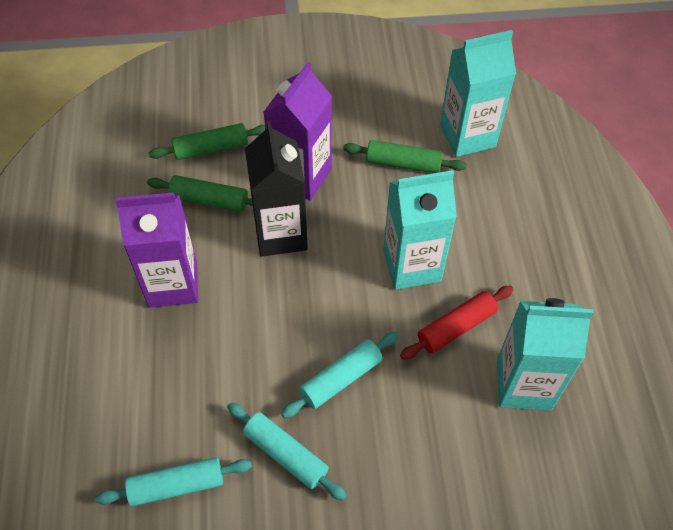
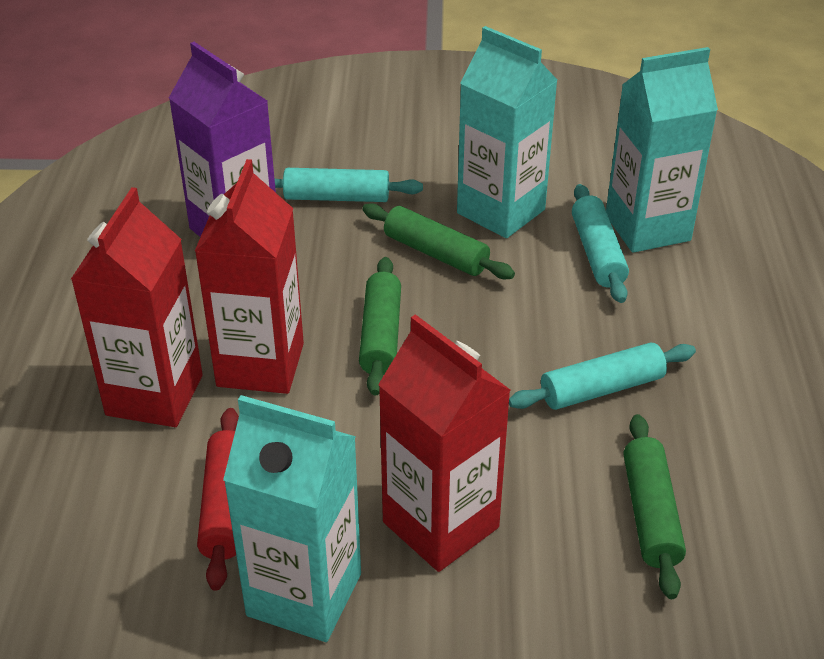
black carton: 1 -> 0
purple carton: 2 -> 1
red carton: 0 -> 3

